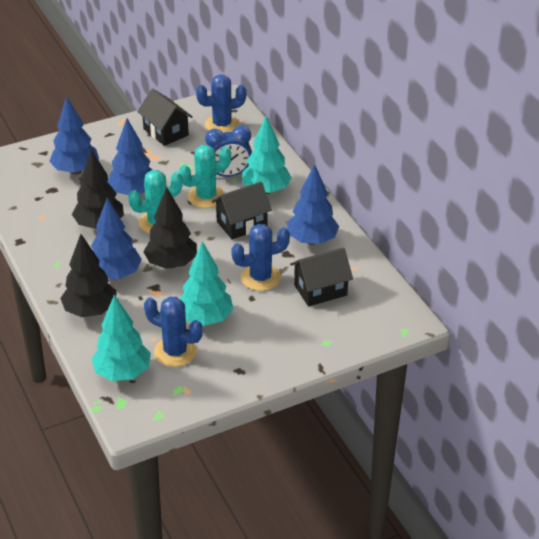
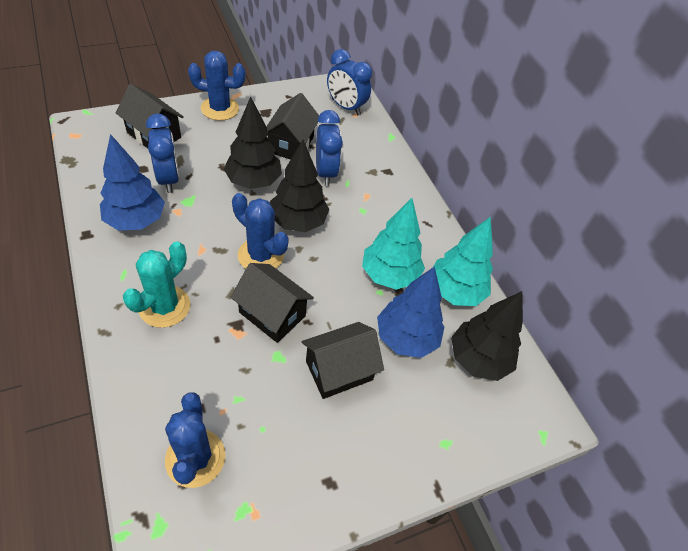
black house: 3 -> 4
blue clock: 1 -> 3
blue tree: 4 -> 2
turquoise cactus: 2 -> 1
turquoise tree: 3 -> 2

